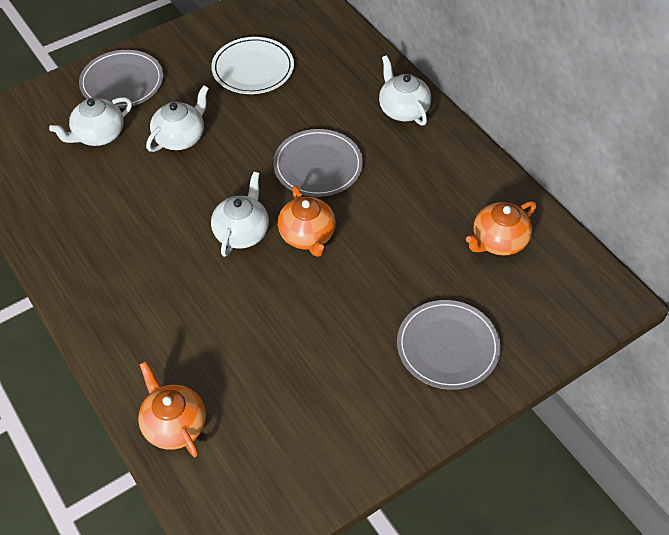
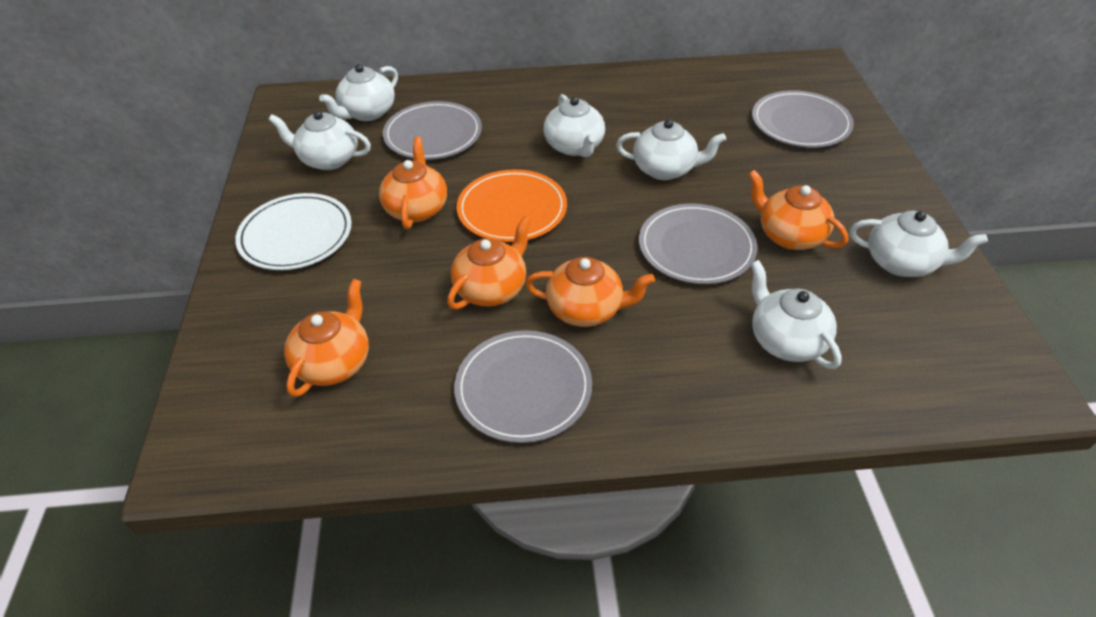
grey plate: 3 -> 4
orange plate: 0 -> 1
orange teapot: 3 -> 5
white teapot: 4 -> 6

